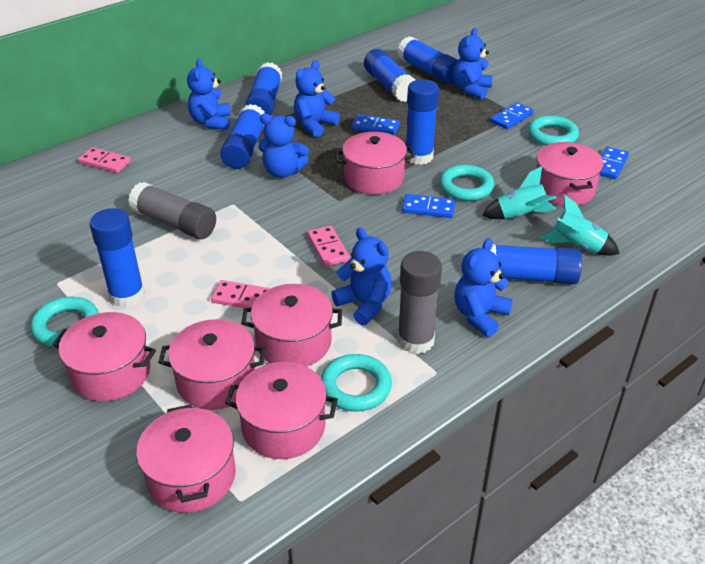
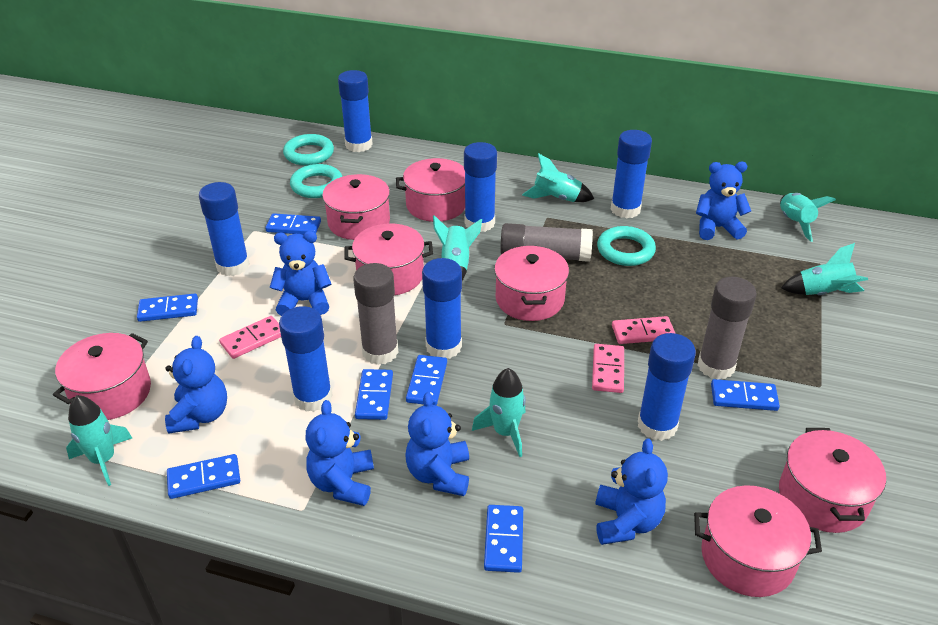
blue domino: 4 -> 7
grey glue stick: 2 -> 3
turquoise ring: 4 -> 3
turquoise rocket: 2 -> 6

